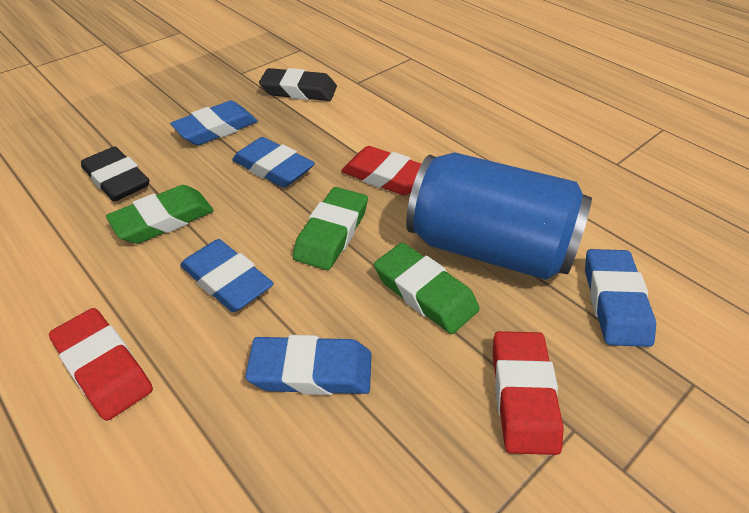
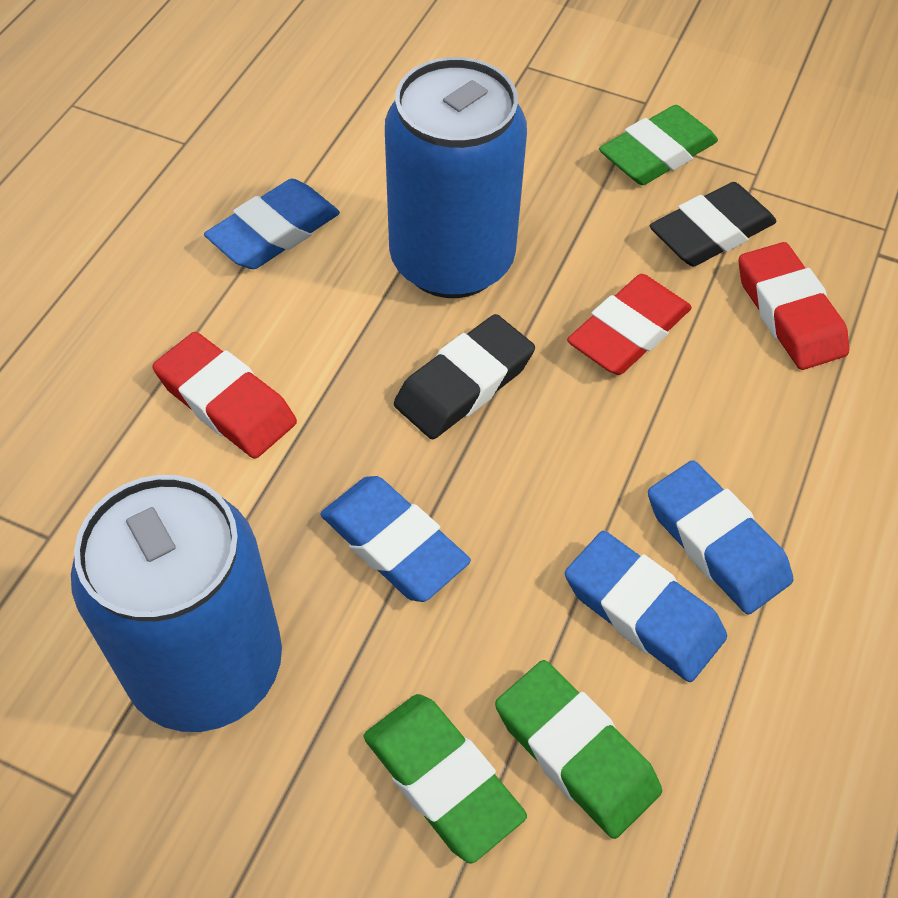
blue can: 1 -> 2
blue eraser: 5 -> 4

